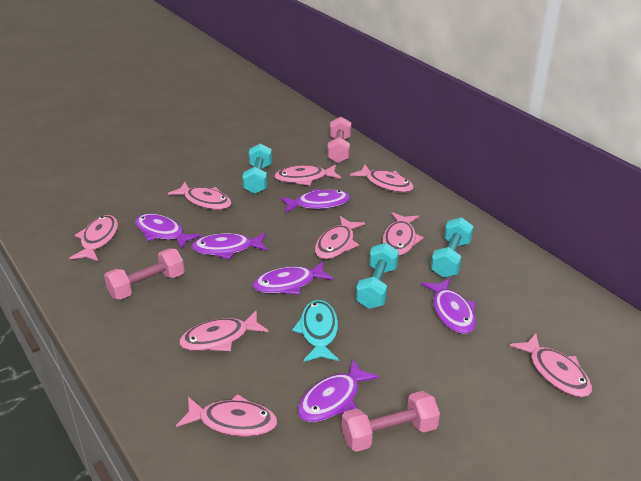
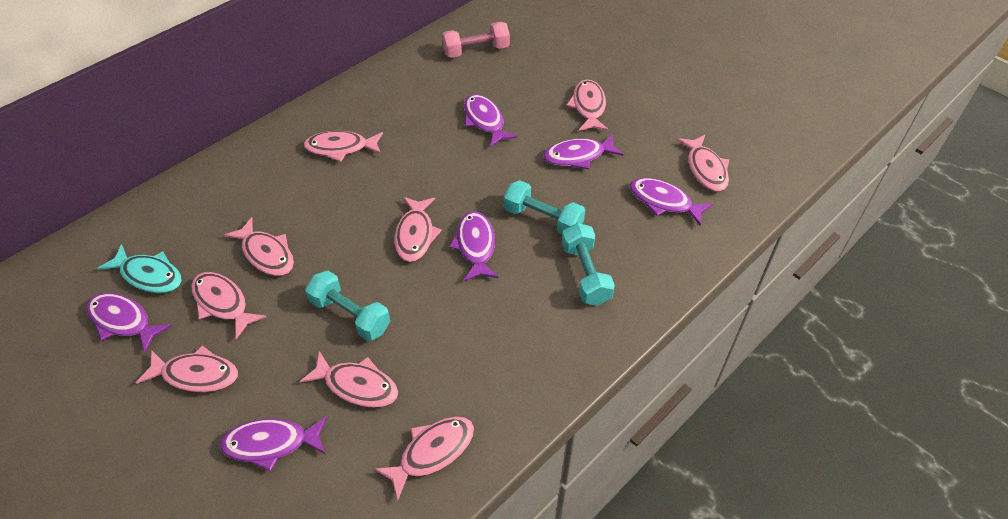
pink dumbbell: 3 -> 1

